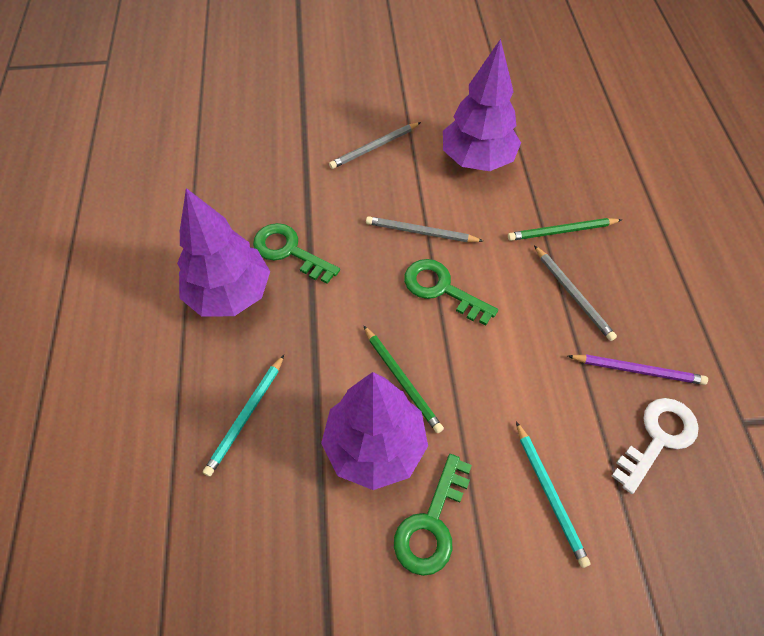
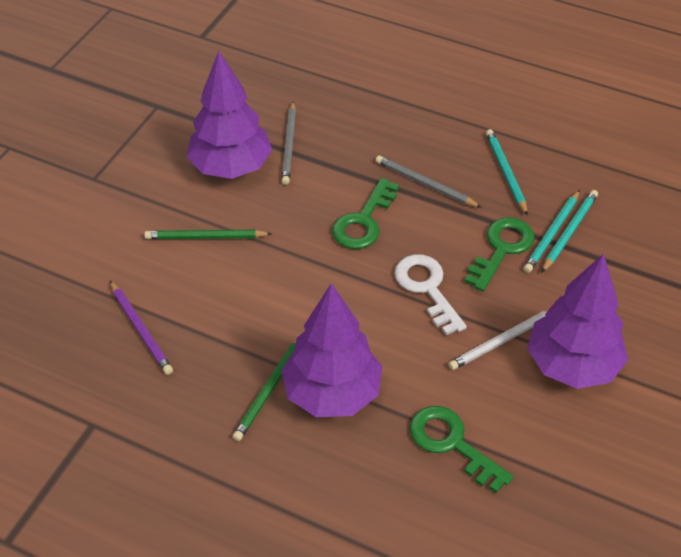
grey pencil: 3 -> 2
turquoise pencil: 2 -> 3
white pencil: 0 -> 1

